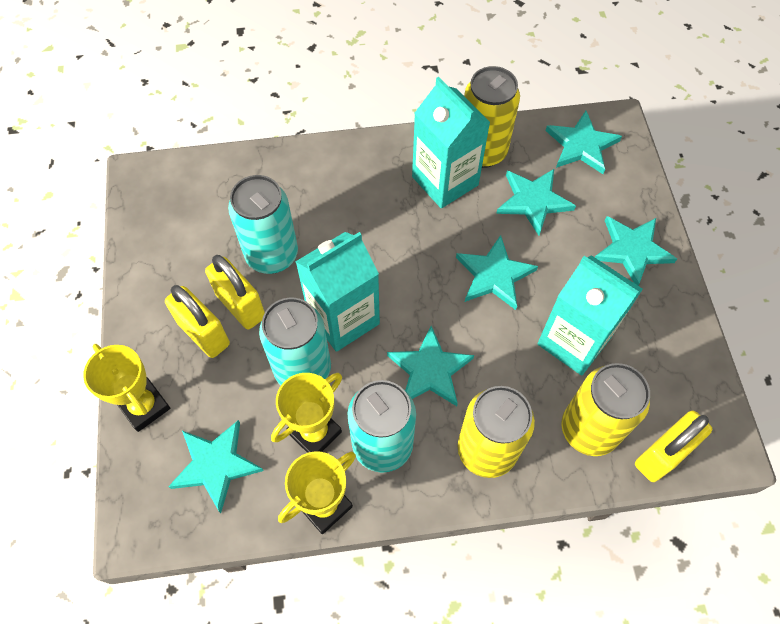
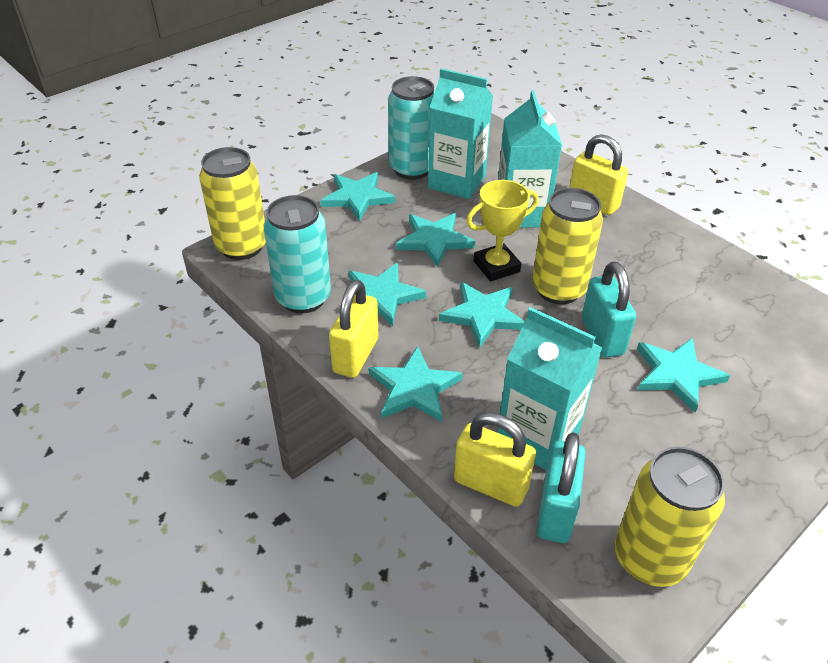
turquoise can: 3 -> 2
turquoise padlock: 0 -> 2
yellow trophy: 3 -> 1

